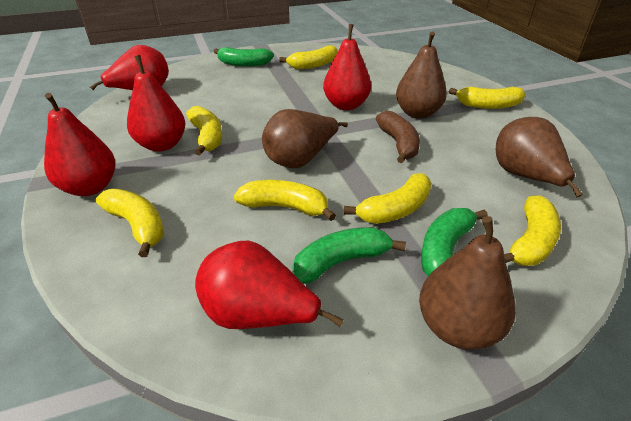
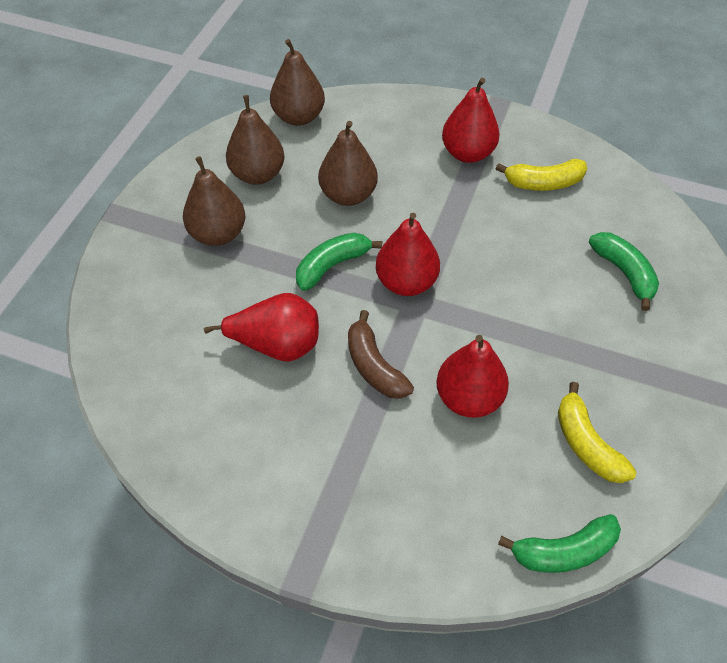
red pear: 5 -> 4
yellow banana: 7 -> 2

